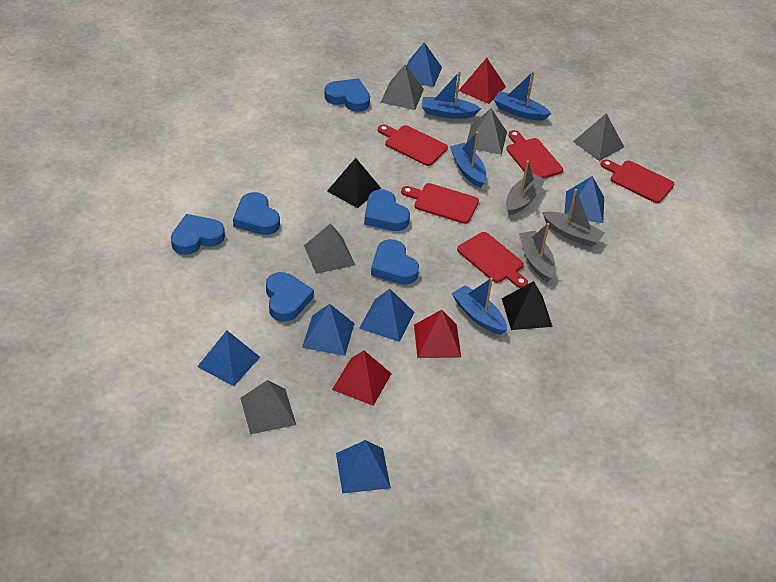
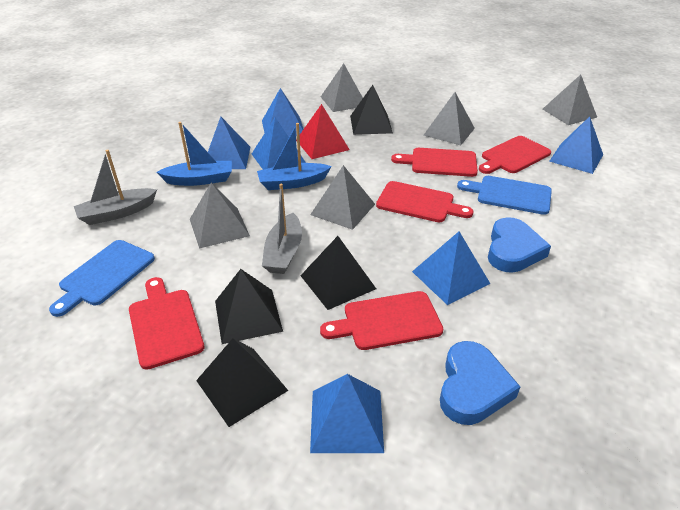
black pyramid: 2 -> 4
blue boat: 4 -> 2
blue cutting board: 0 -> 2
blue heart: 6 -> 2
grey boat: 3 -> 2
red pyramid: 3 -> 1

